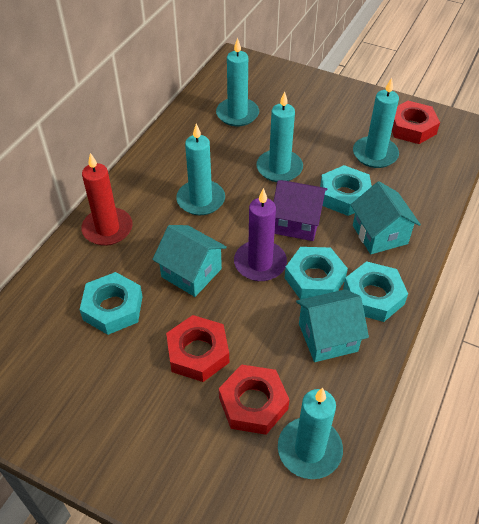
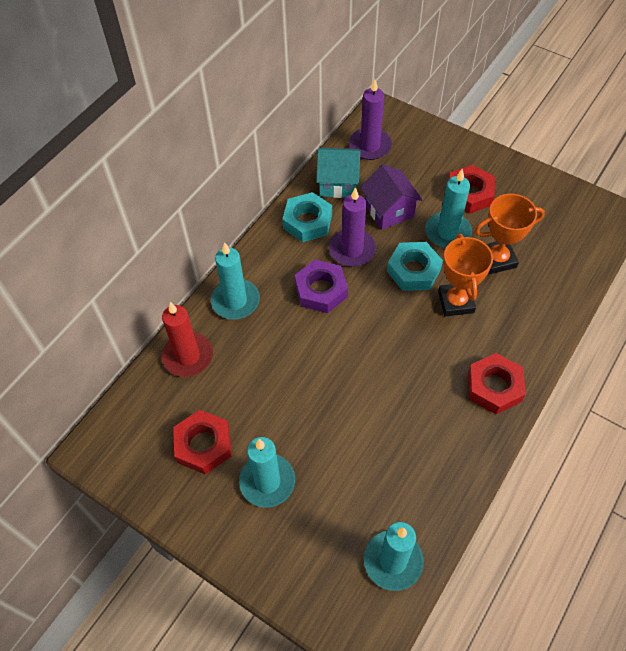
orange trophy: 0 -> 2
purple candle: 1 -> 2
purple nut: 0 -> 1
turquoise candle: 5 -> 4
turquoise house: 3 -> 1
turquoise nut: 4 -> 2

